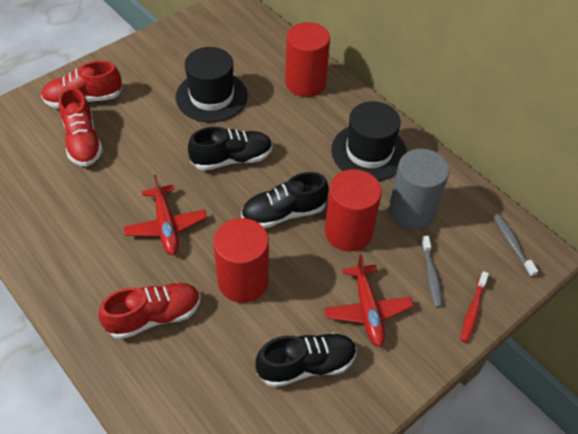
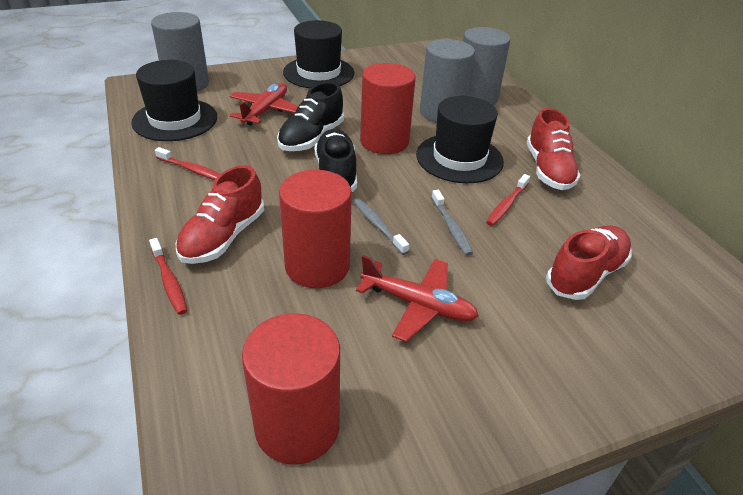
black hat: 2 -> 3
black shoe: 3 -> 2
grey cylinder: 1 -> 3
red toothbrush: 1 -> 3

